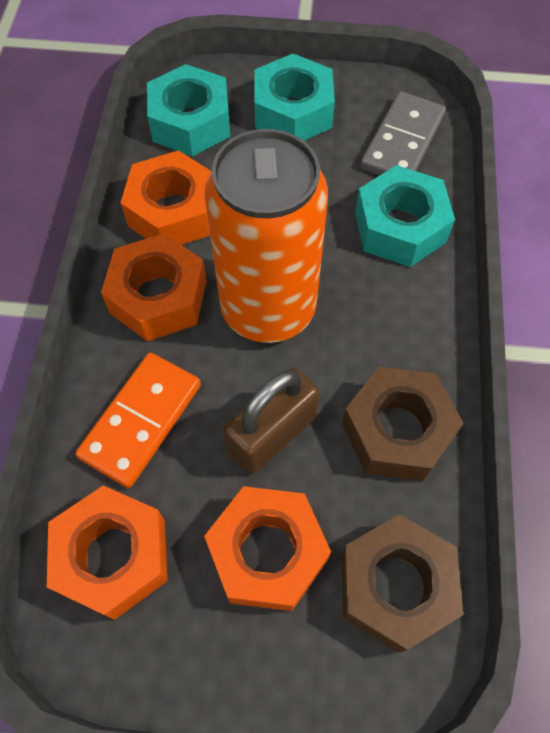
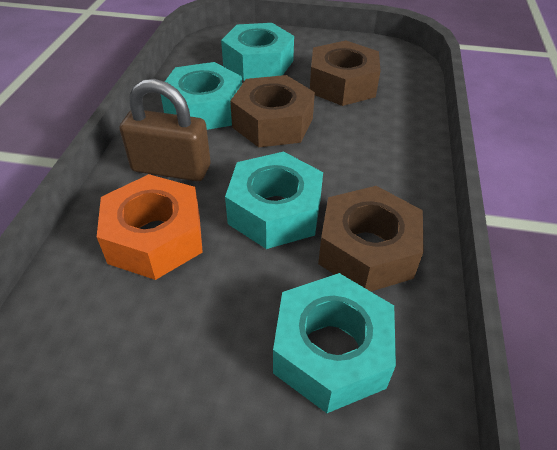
brown nut: 2 -> 3
grey domino: 1 -> 0
orange can: 1 -> 0
orange domino: 1 -> 0
orange nut: 4 -> 1
turquoise nut: 3 -> 4

